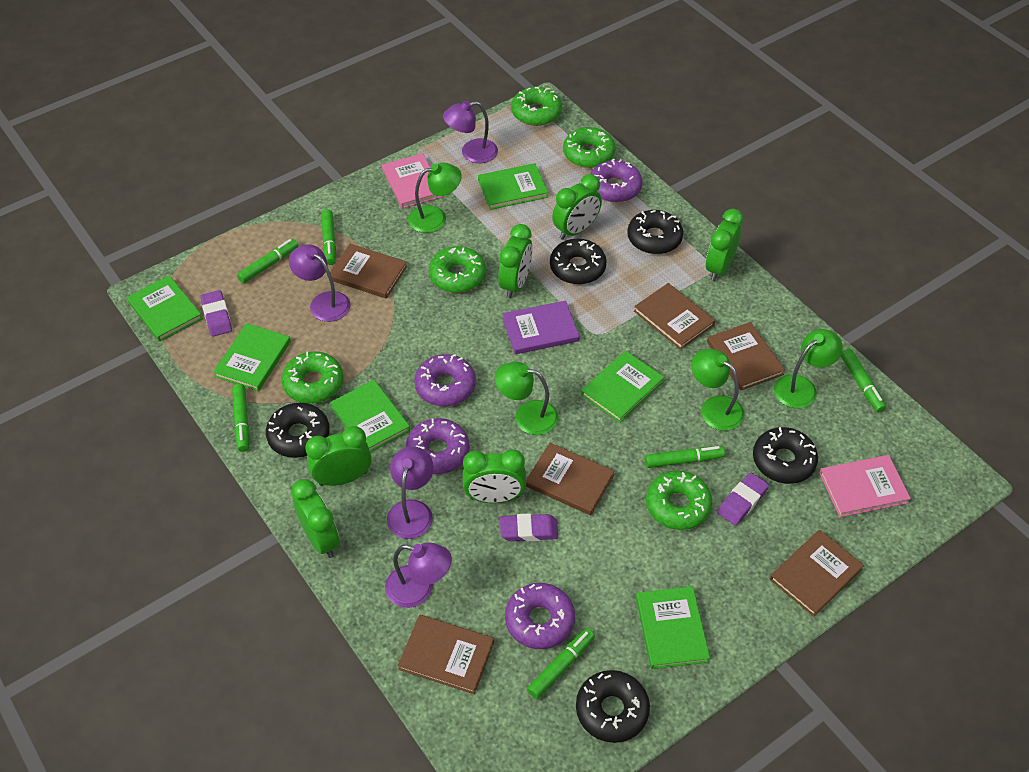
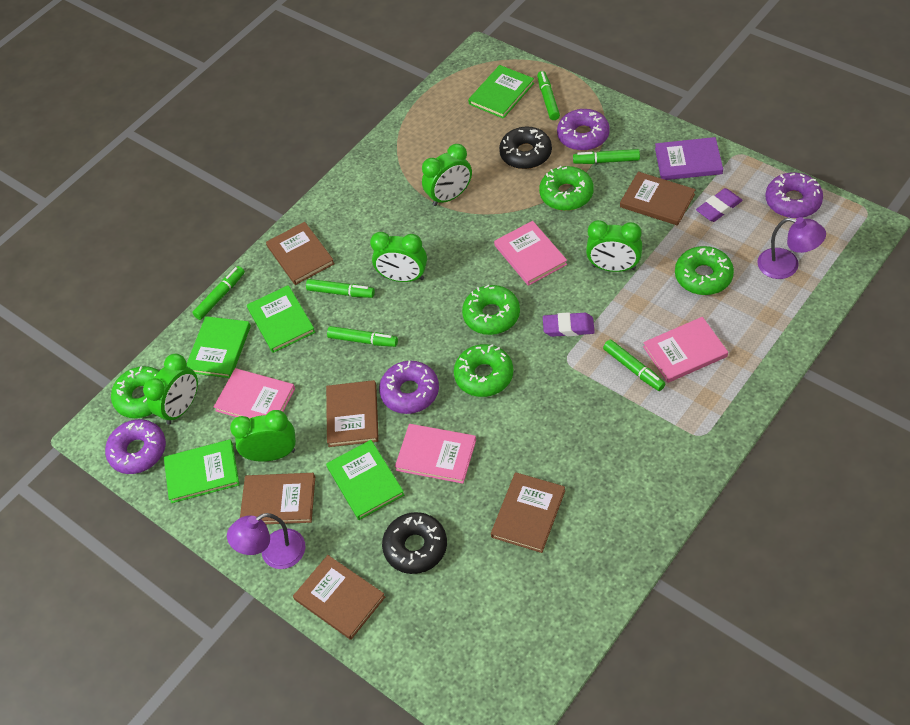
black donut: 5 -> 2
green book: 6 -> 5
green clock: 6 -> 5
green lamp: 4 -> 0
pink book: 2 -> 4
purple eraser: 3 -> 2
purple lamp: 4 -> 2

